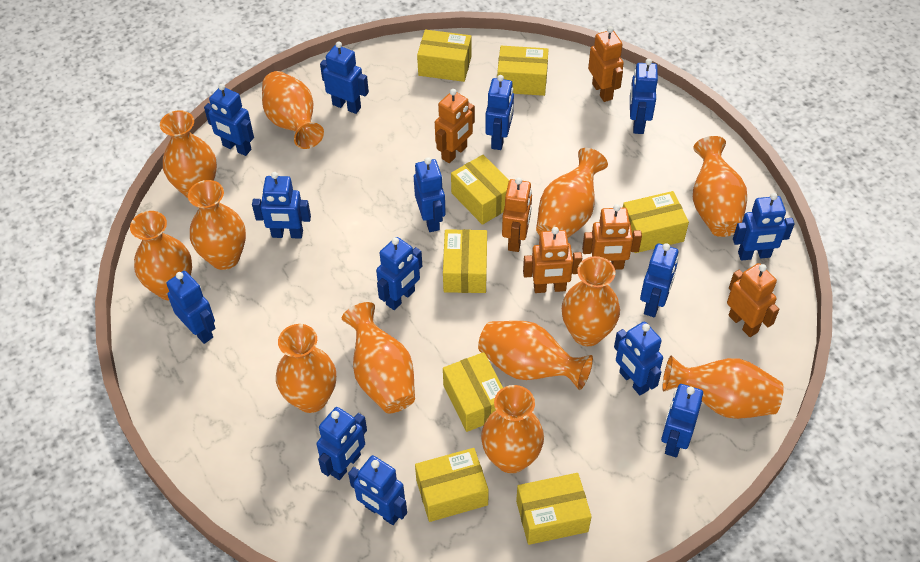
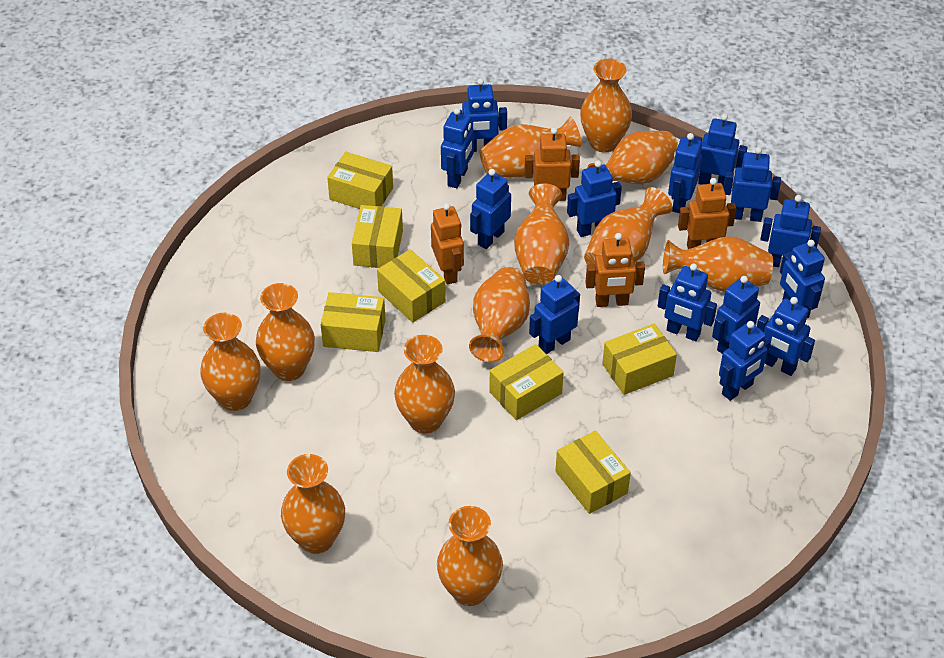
orange robot: 6 -> 4
yellow box: 8 -> 7

